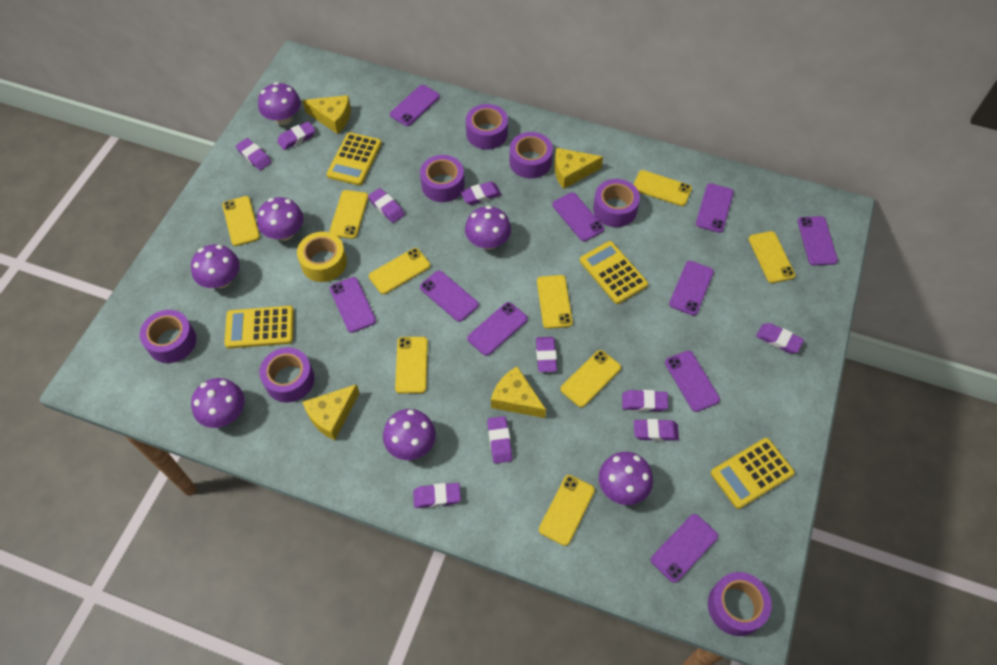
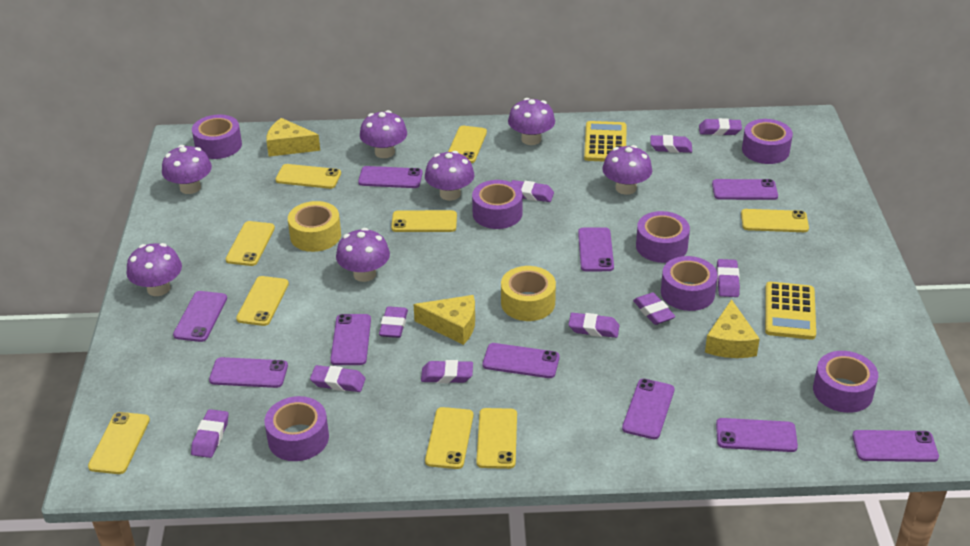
yellow calculator: 4 -> 2
yellow cheese: 4 -> 3
yellow tape: 1 -> 2

